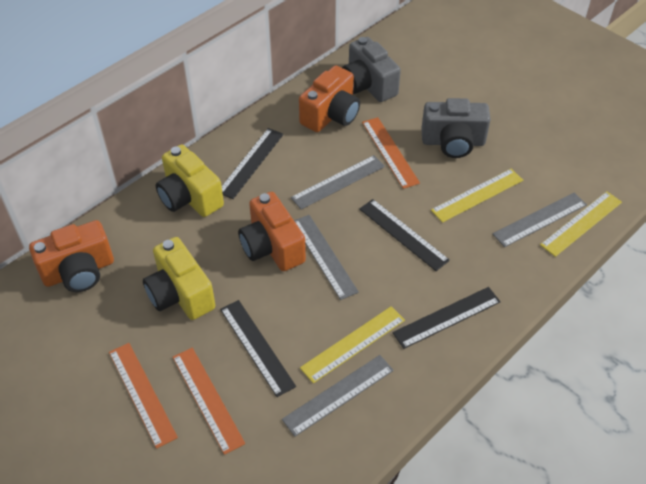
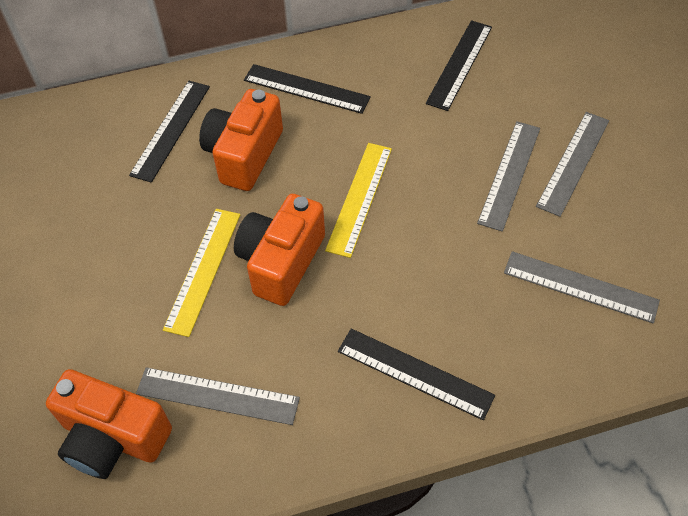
grey camera: 2 -> 0
orange ruler: 3 -> 0
yellow camera: 2 -> 0
yellow ruler: 3 -> 2

